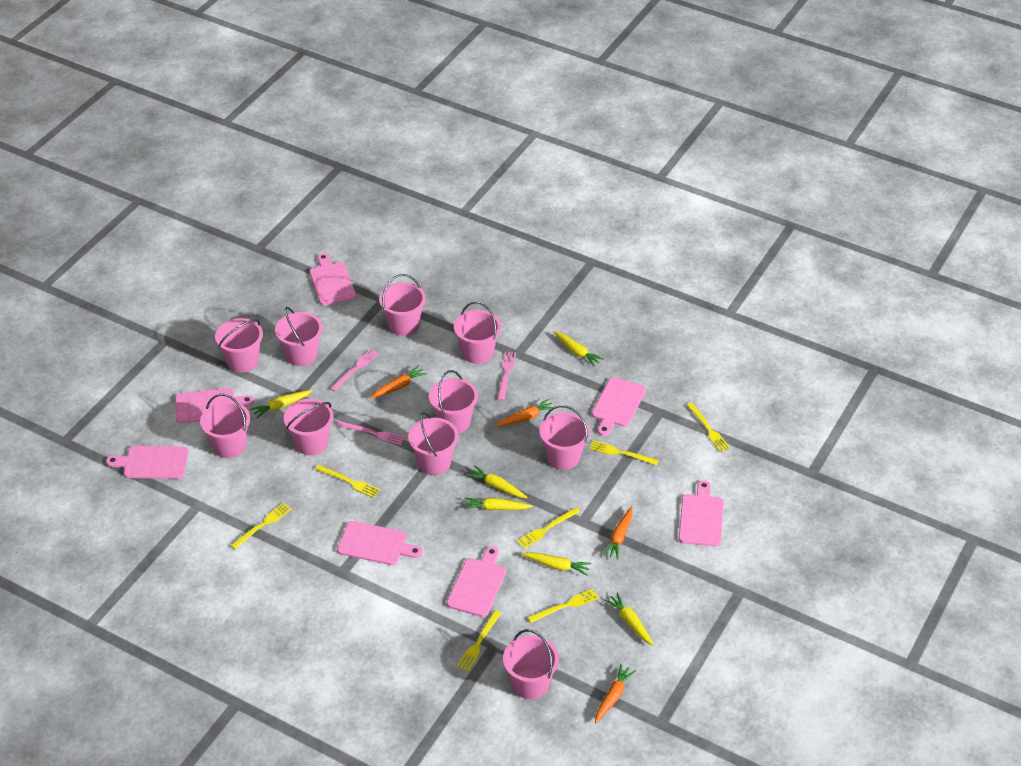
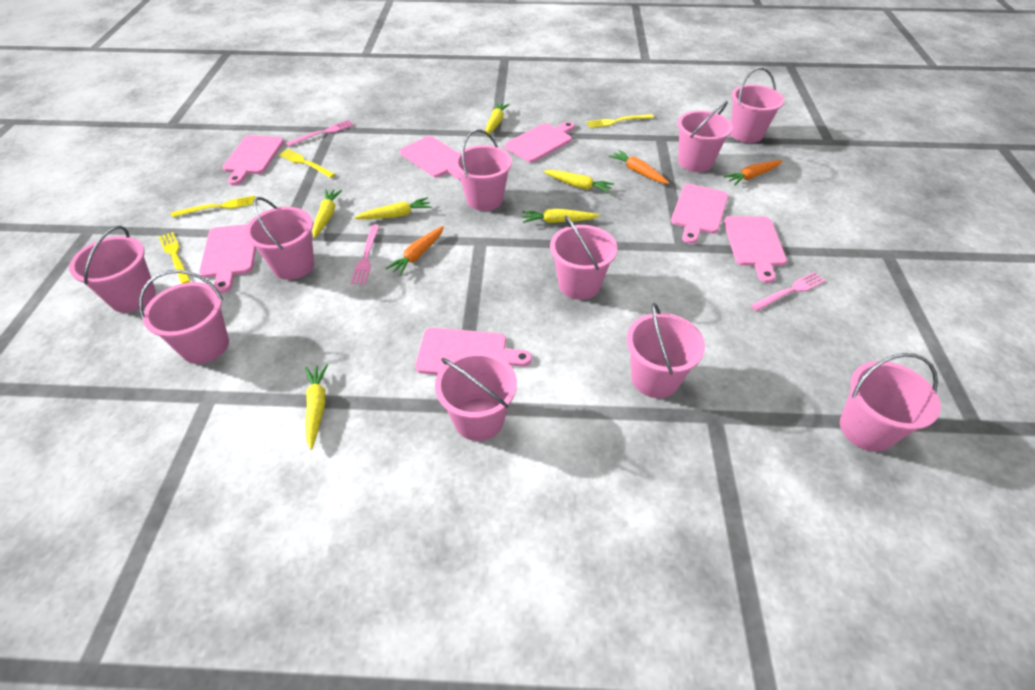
orange carrot: 4 -> 3
yellow fork: 7 -> 4

